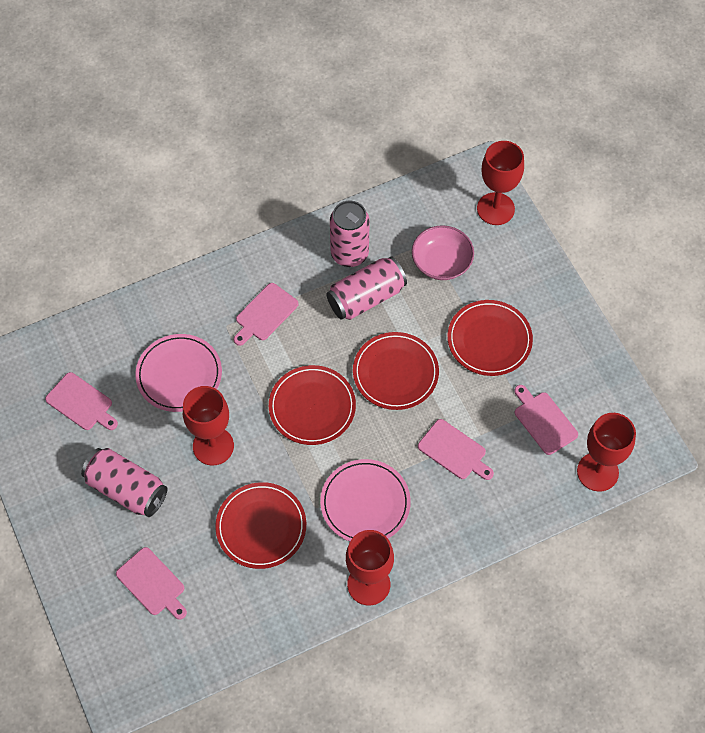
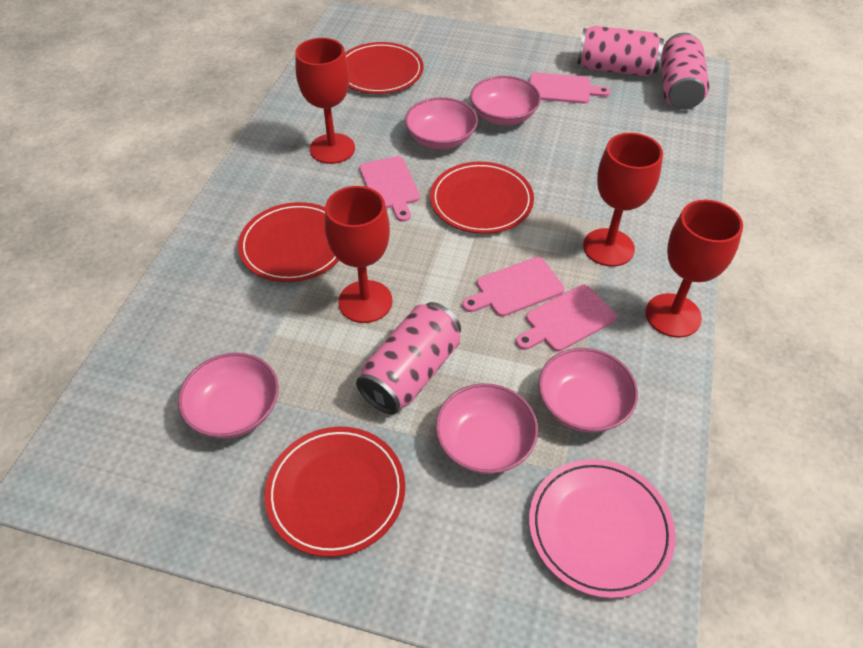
pink bowl: 1 -> 5
pink cutting board: 5 -> 4
pink plate: 2 -> 1

